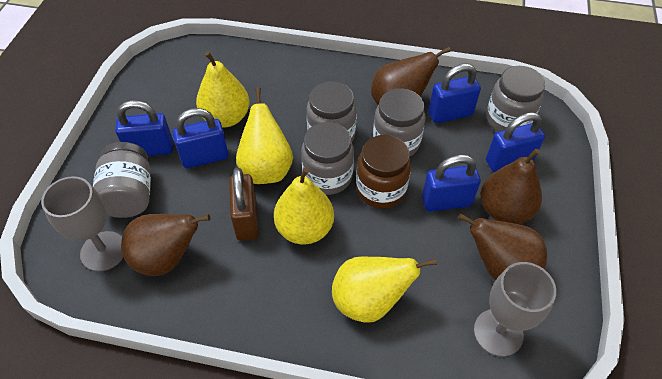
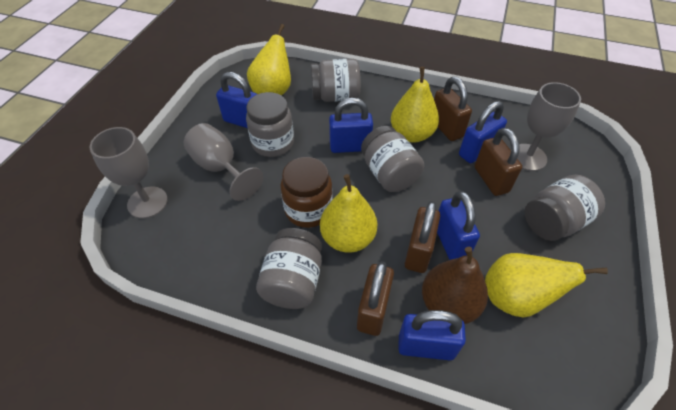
brown padlock: 1 -> 4
brown pear: 4 -> 1
grey goblet: 2 -> 3

